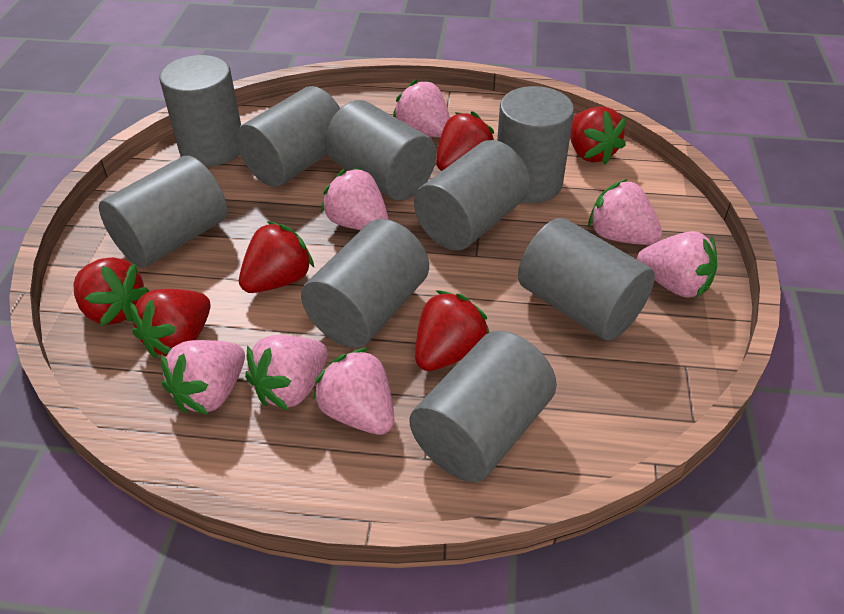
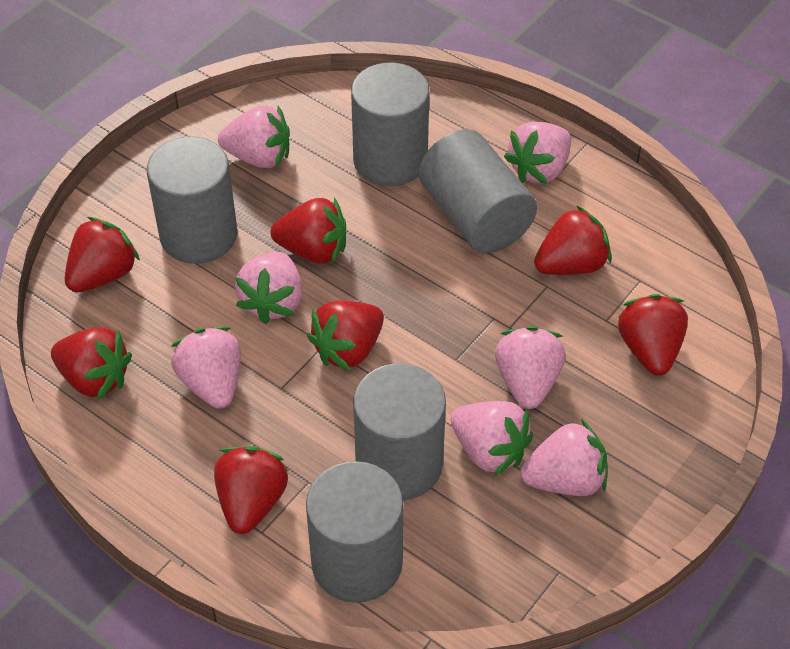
grey cylinder: 9 -> 5
red strawberry: 6 -> 7

